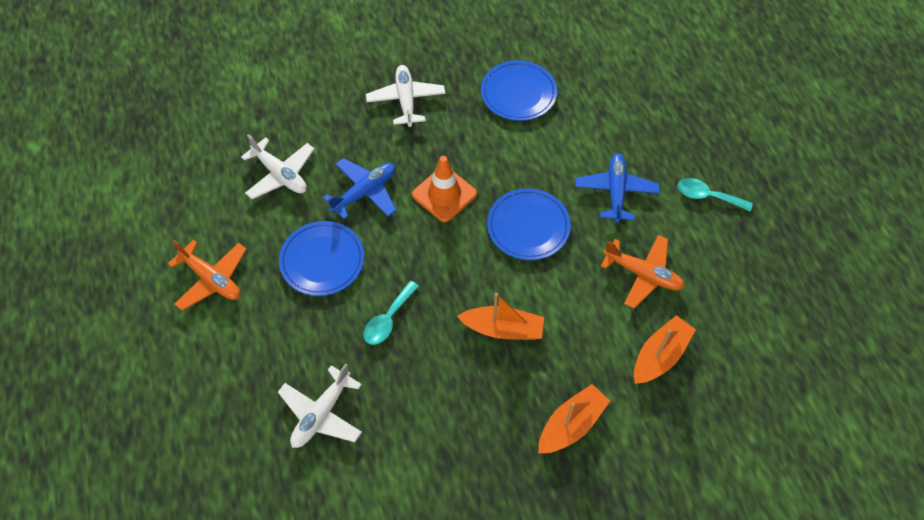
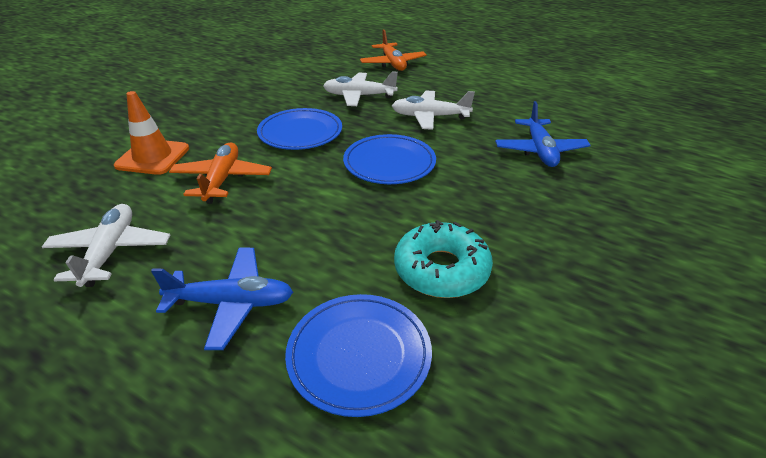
orange boat: 3 -> 0
turquoise donut: 0 -> 1
turquoise spoon: 2 -> 0

